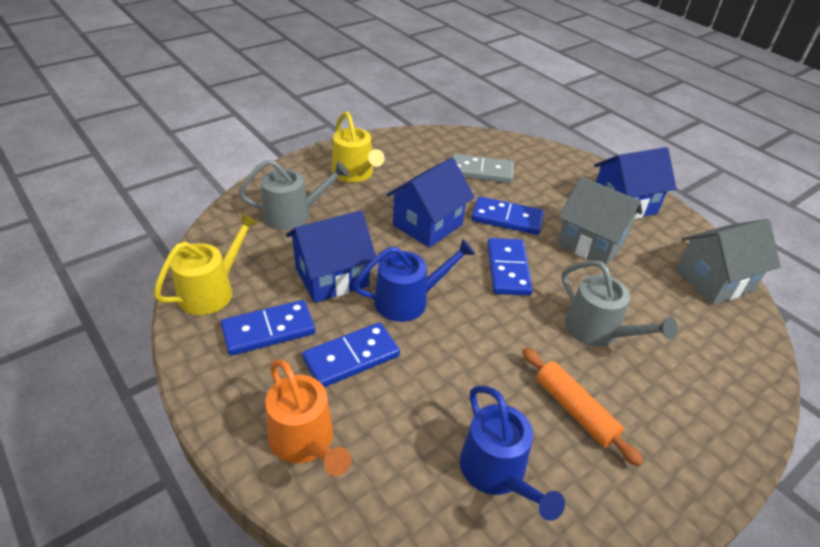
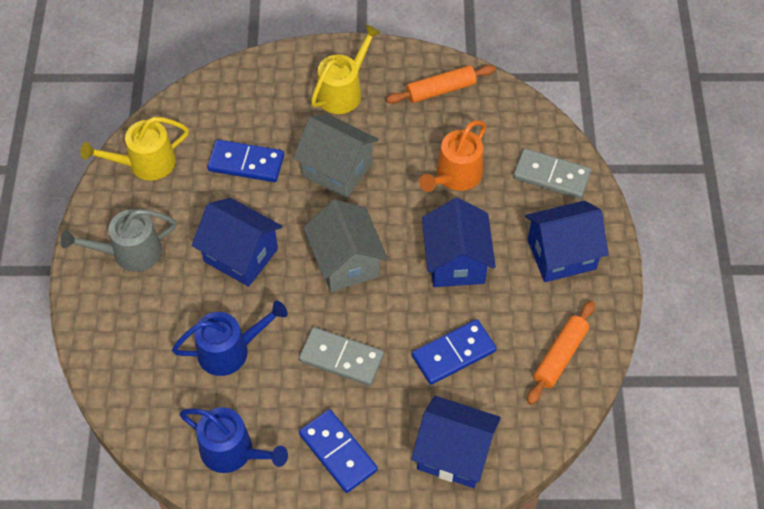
blue domino: 4 -> 3
blue house: 3 -> 4
grey domino: 1 -> 2
grey watering can: 2 -> 1
orange rolling pin: 1 -> 2

